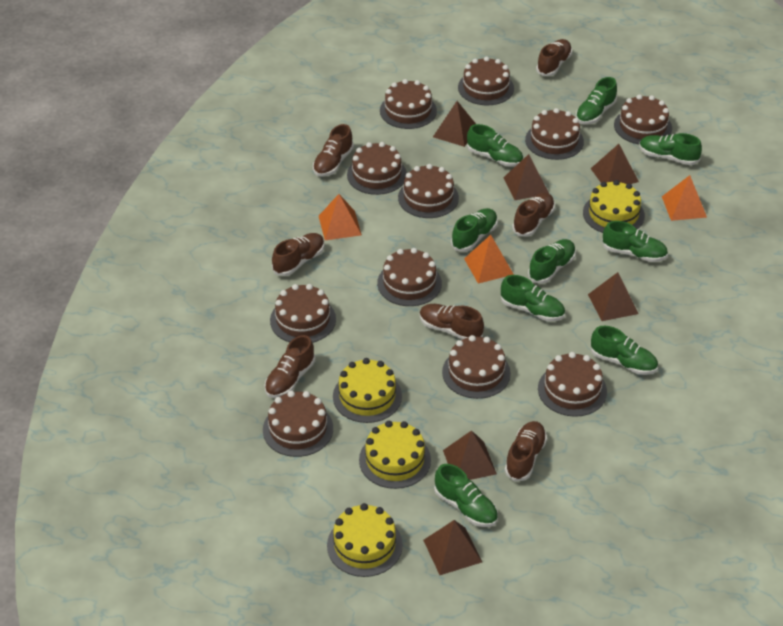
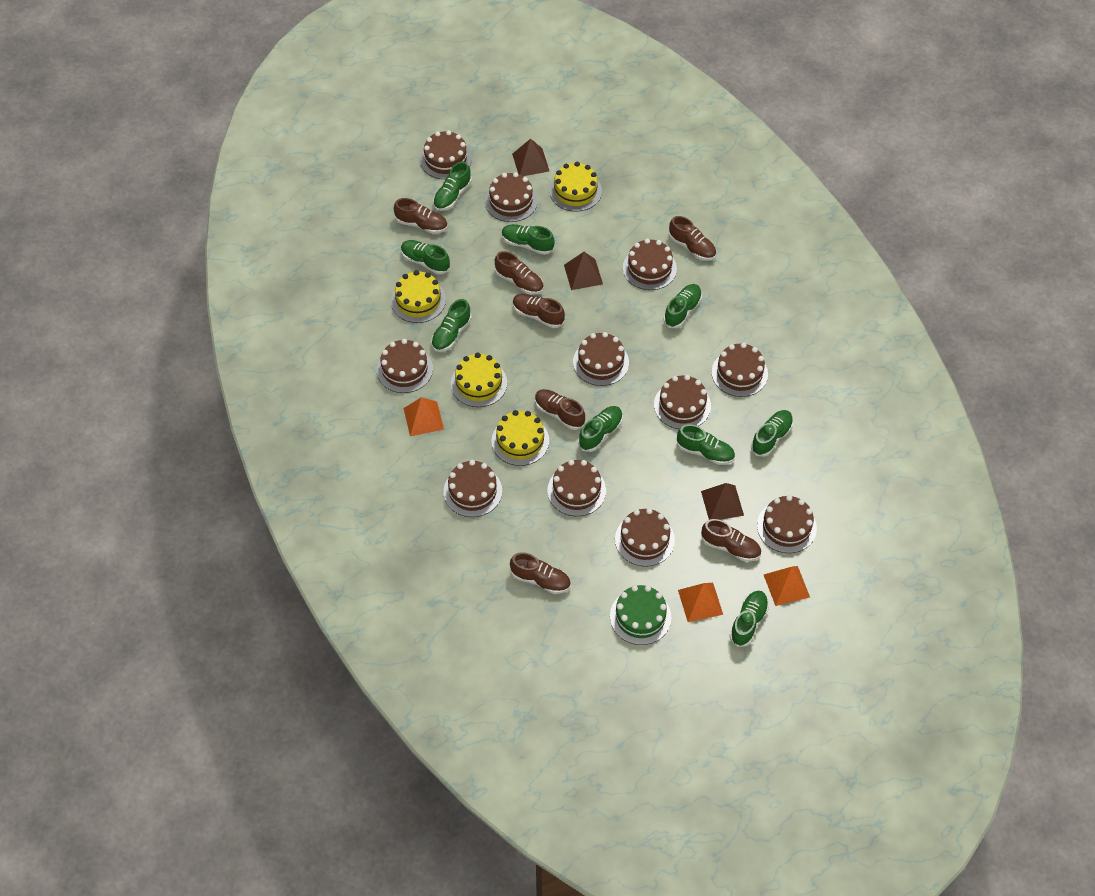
brown pyramid: 6 -> 3
green cake: 0 -> 1

